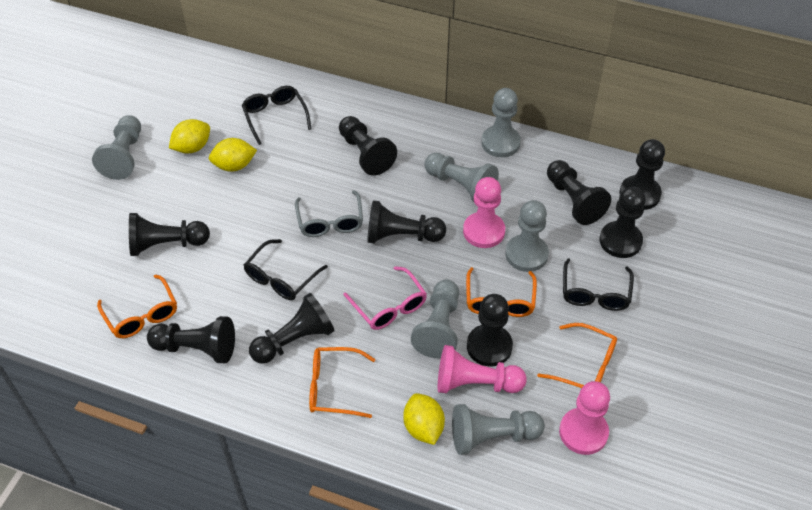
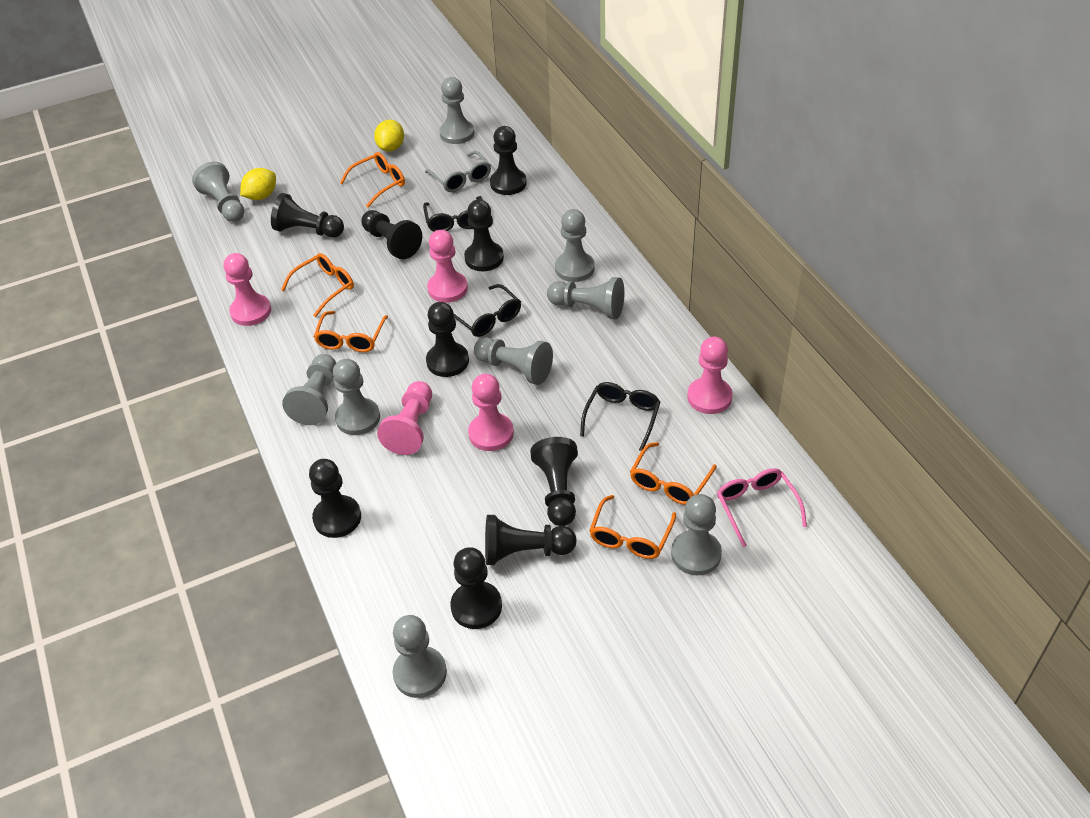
grey pawn: 6 -> 9
orange glasses: 4 -> 5
pink pawn: 3 -> 5
yellow lemon: 3 -> 2

